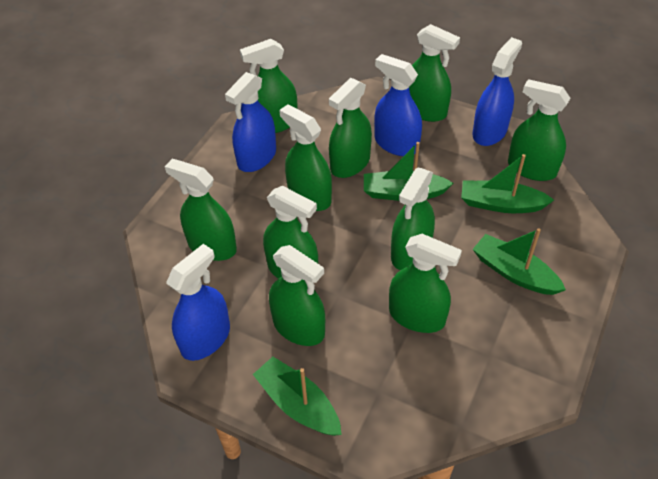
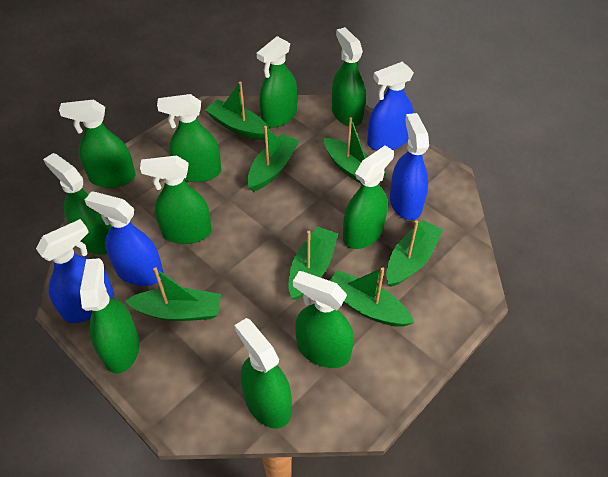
green boat: 4 -> 7

